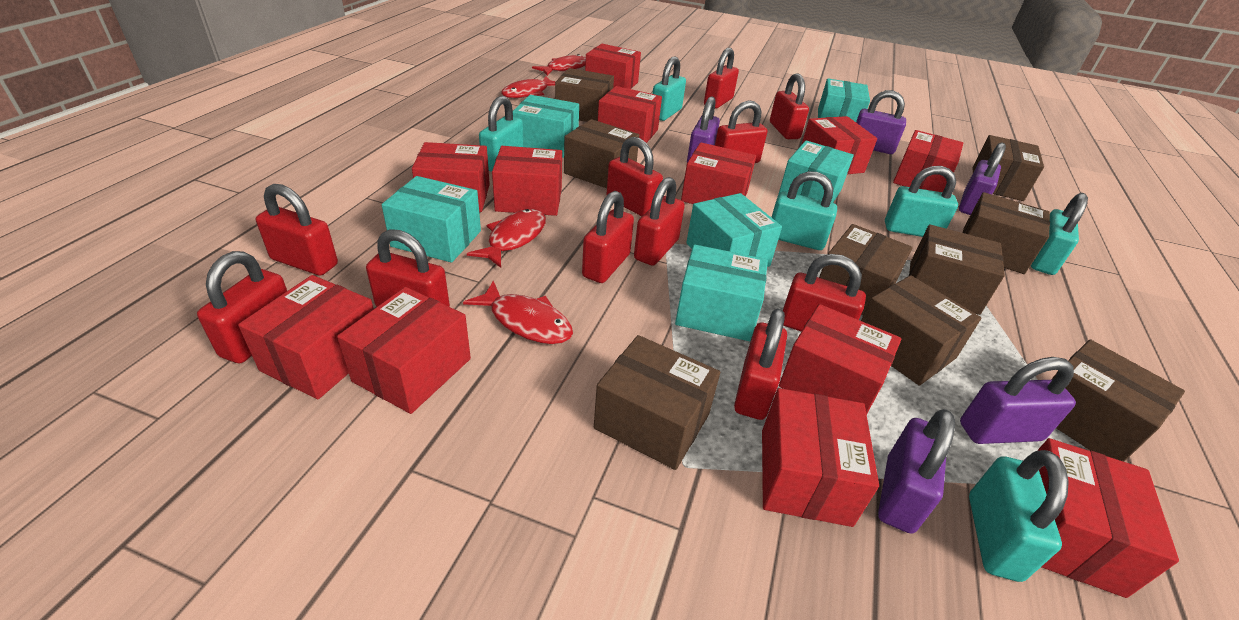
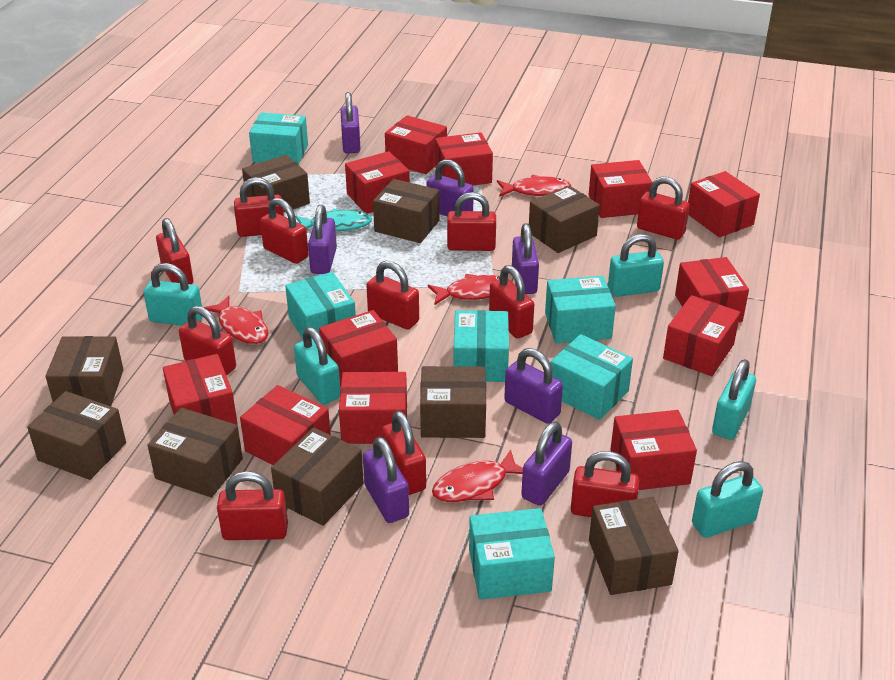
purple padlock: 5 -> 7
turquoise fish: 0 -> 1
turquoise padlock: 6 -> 5

